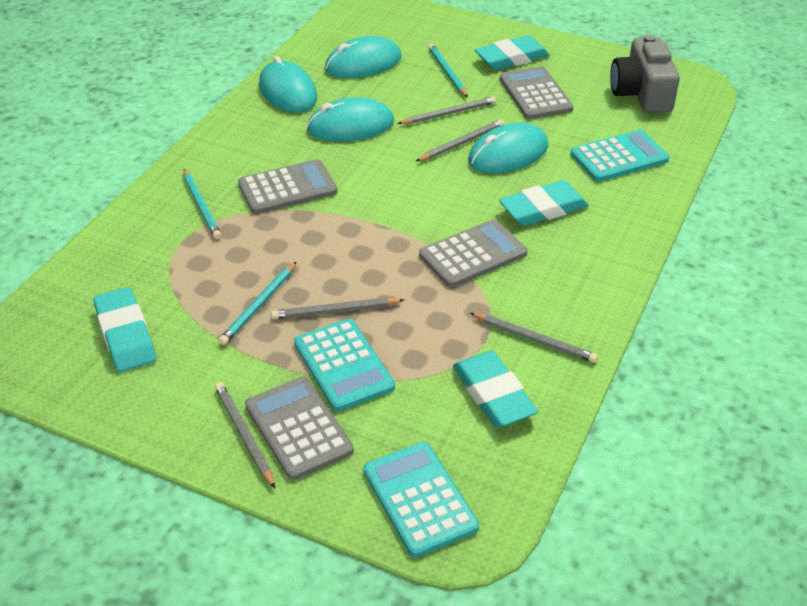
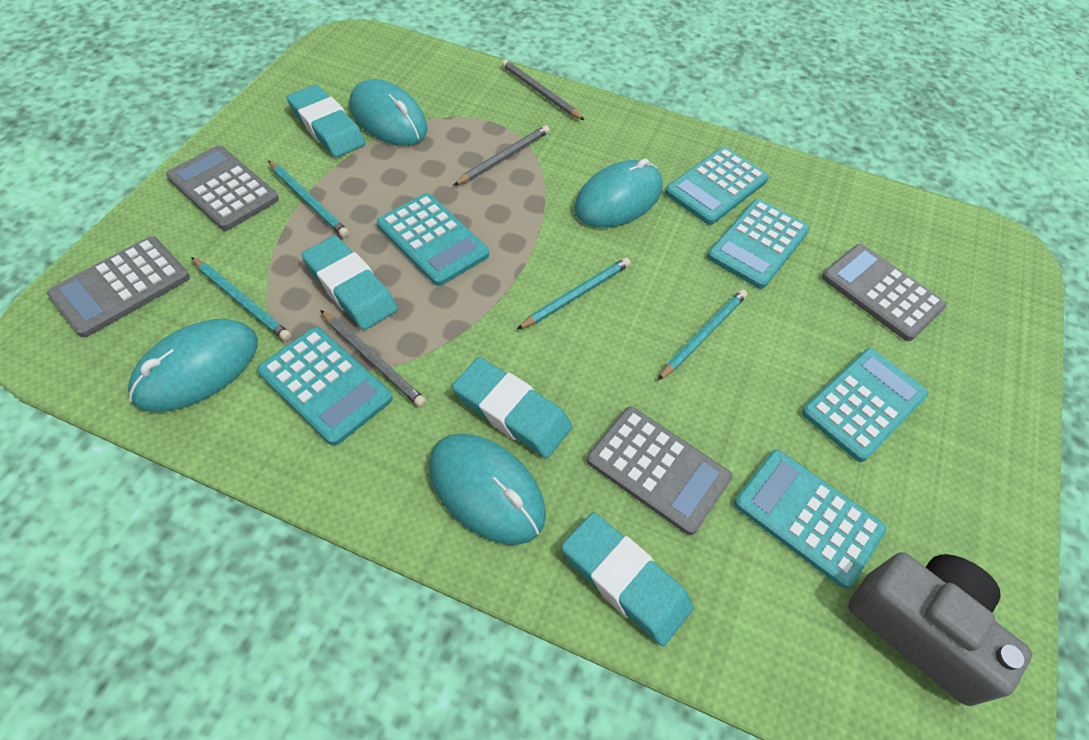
grey pencil: 5 -> 3
turquoise calculator: 3 -> 6
turquoise pencil: 3 -> 4

